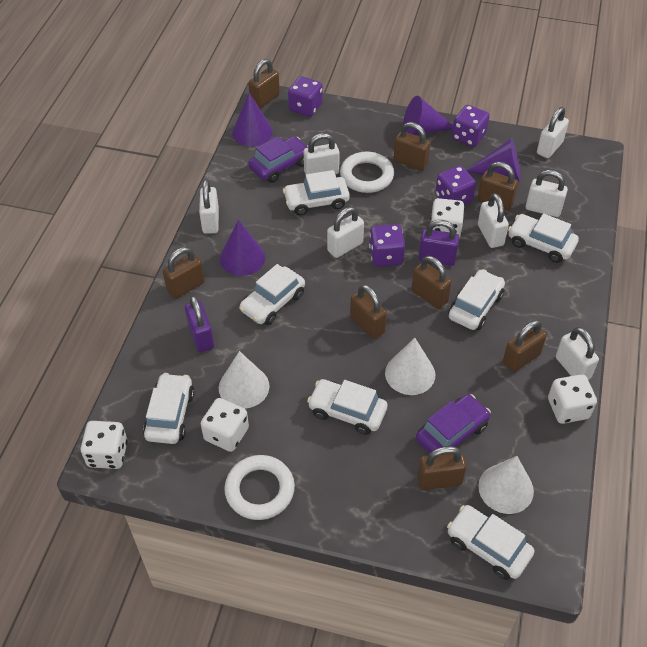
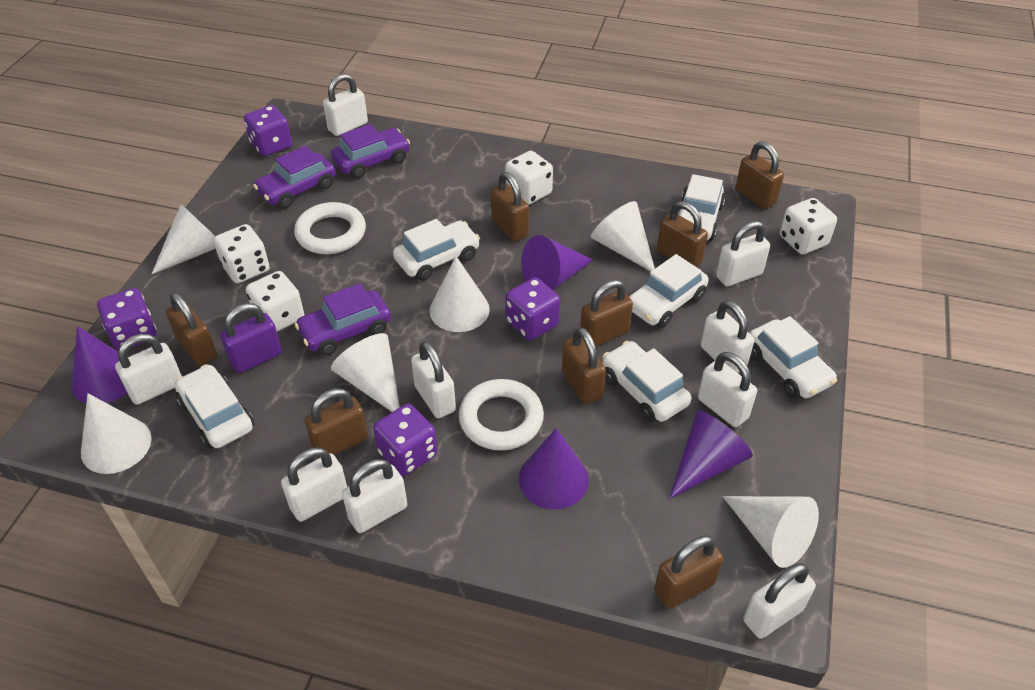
purple car: 2 -> 3
purple padlock: 2 -> 1
white car: 7 -> 6
white cone: 3 -> 6
white padlock: 7 -> 9

